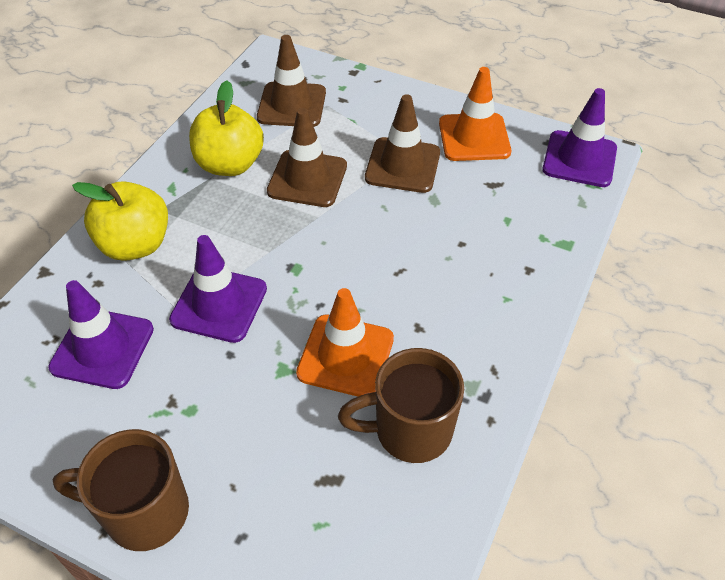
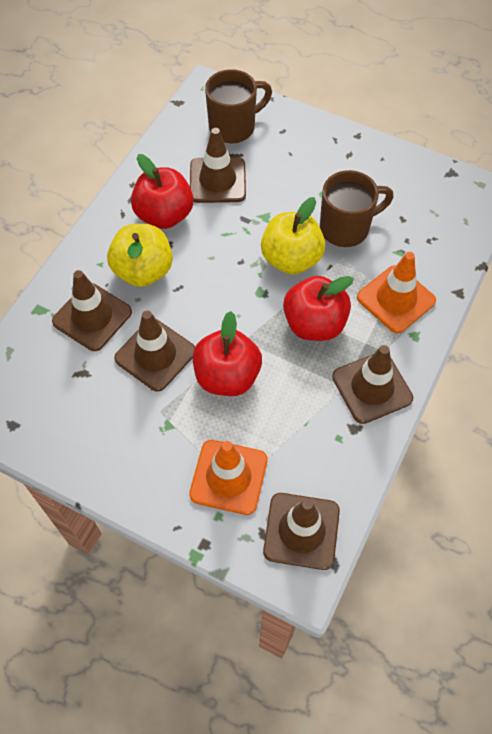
brown traffic cone: 3 -> 5
purple traffic cone: 3 -> 0
red apple: 0 -> 3

